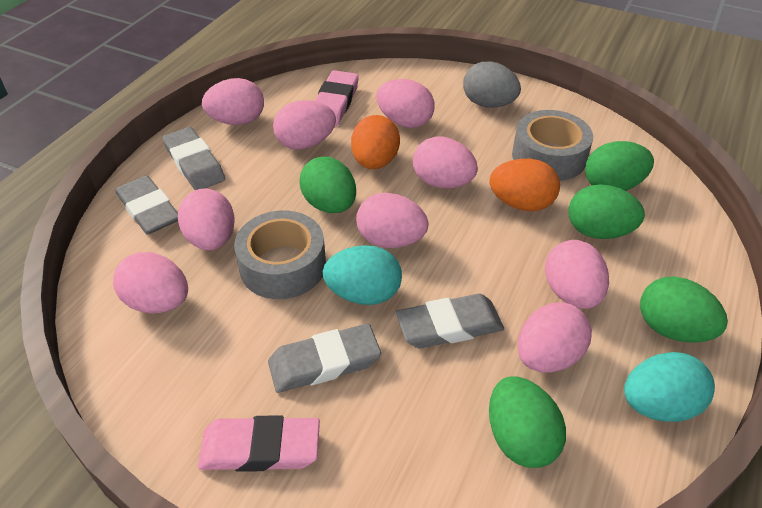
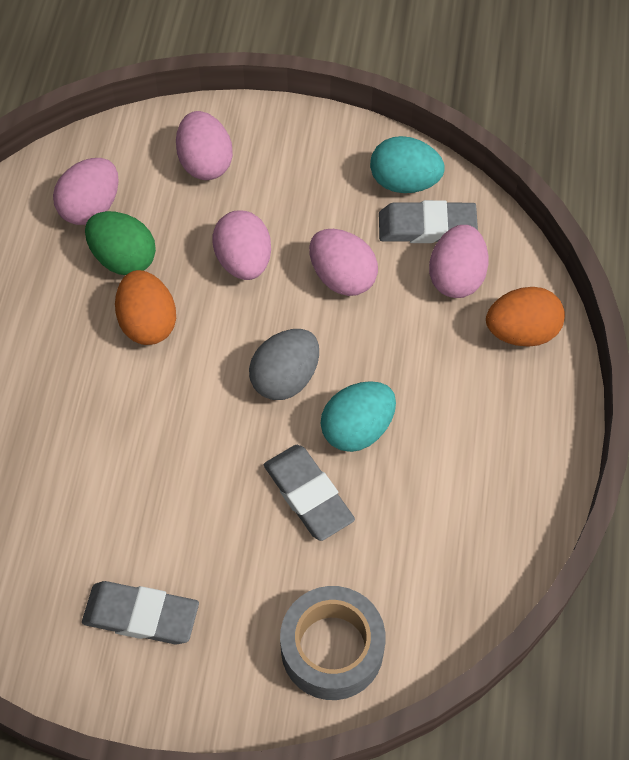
green egg: 5 -> 1
grey eraser: 4 -> 3
grey tape: 2 -> 1
pink egg: 9 -> 5
pink eraser: 2 -> 0

